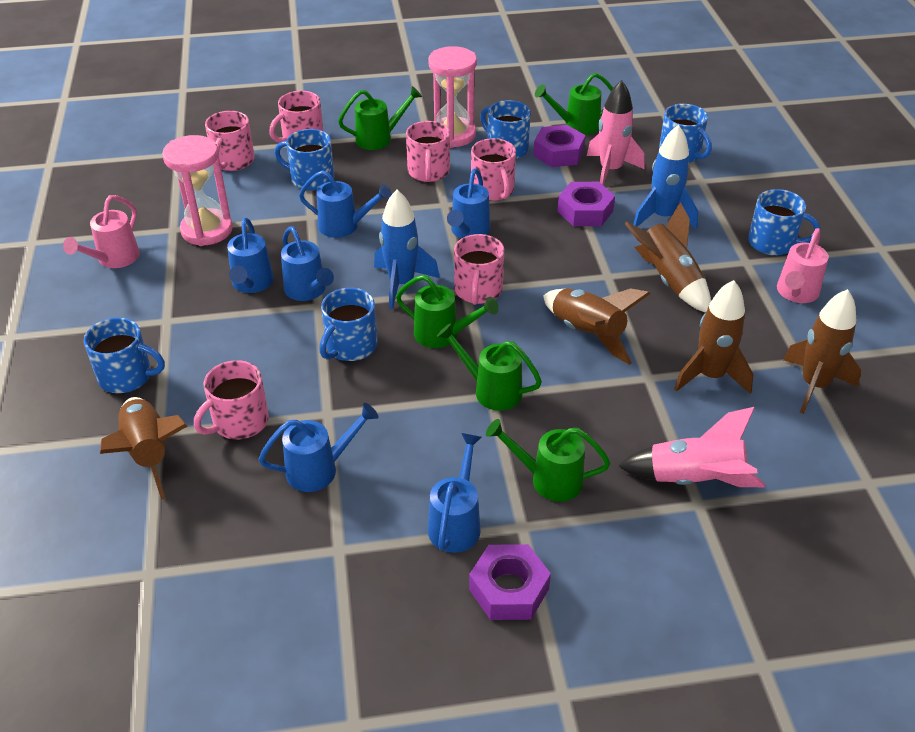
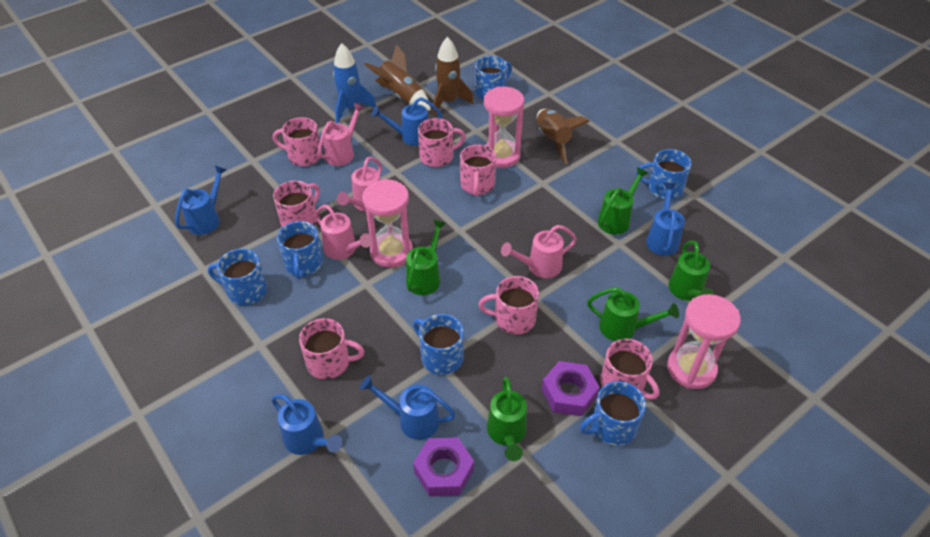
blue rocket: 2 -> 1
blue watering can: 6 -> 5
brown rocket: 5 -> 3
pink hourglass: 2 -> 3
pink mug: 6 -> 7
pink rocket: 2 -> 0
pink watering can: 2 -> 4
purple nut: 3 -> 2

